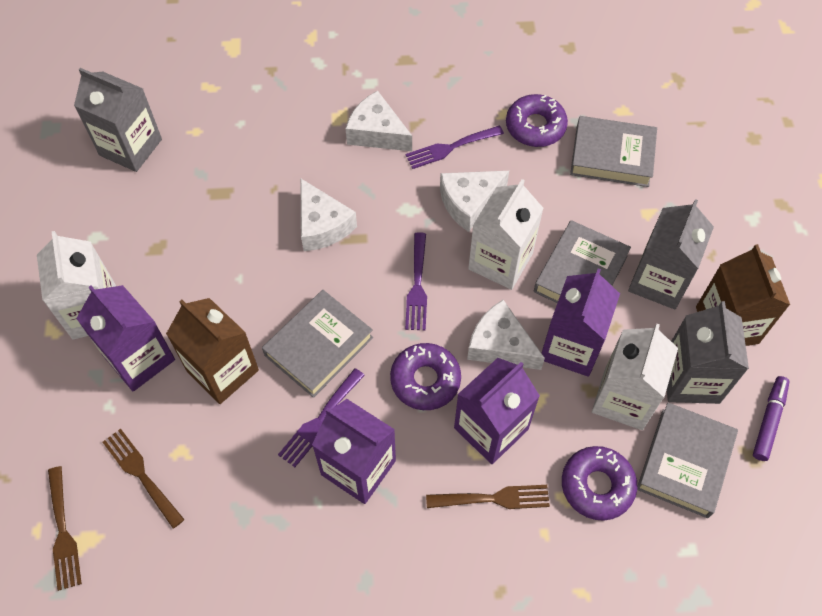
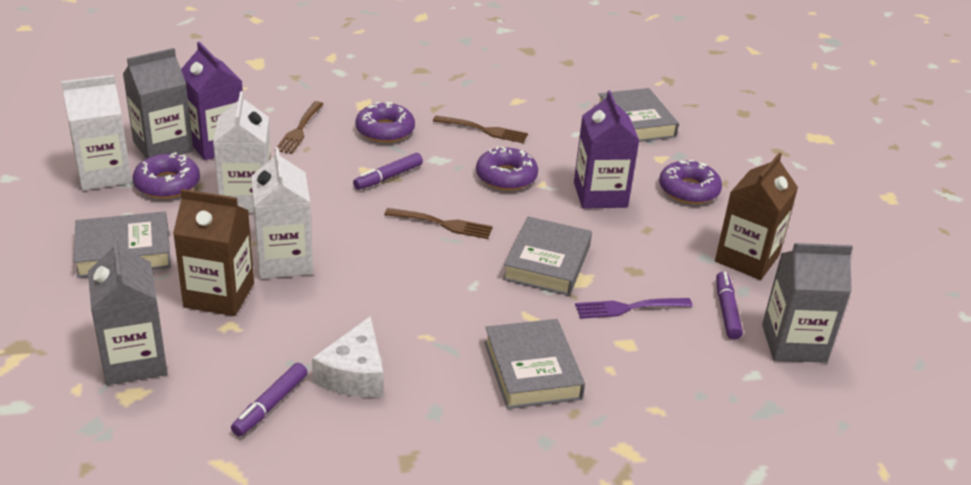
purple carton: 4 -> 2
purple donut: 3 -> 4
purple fork: 3 -> 1
purple marker: 1 -> 3
white cheese: 4 -> 1

